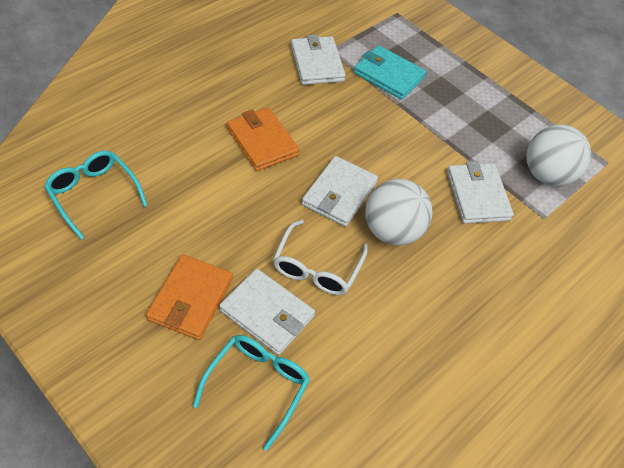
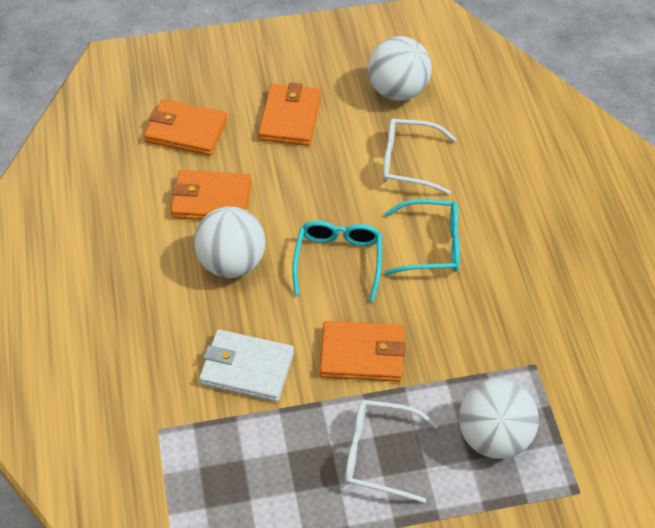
orange wallet: 2 -> 4
turquoise wallet: 1 -> 0
white ball: 2 -> 3
white glasses: 1 -> 2
white wallet: 4 -> 1

